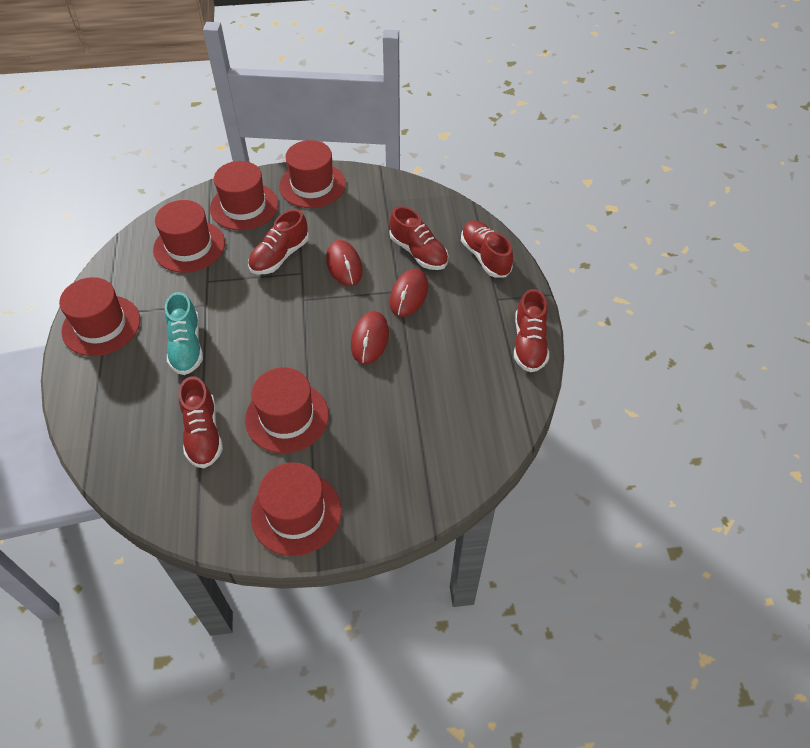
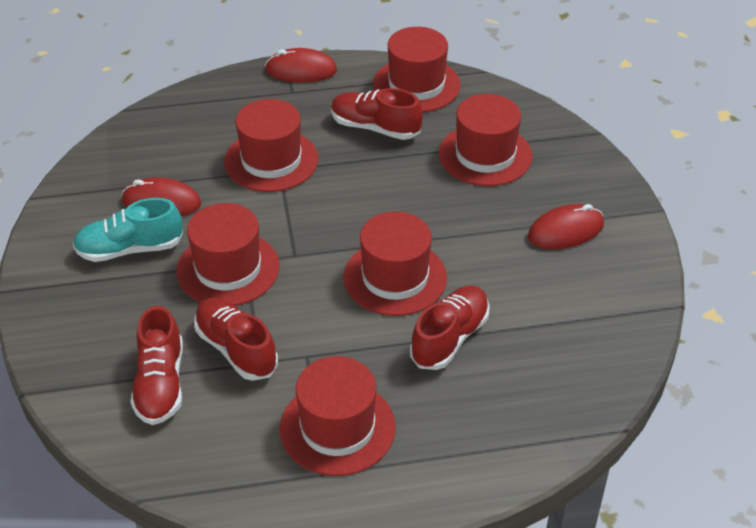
red shoe: 5 -> 4

